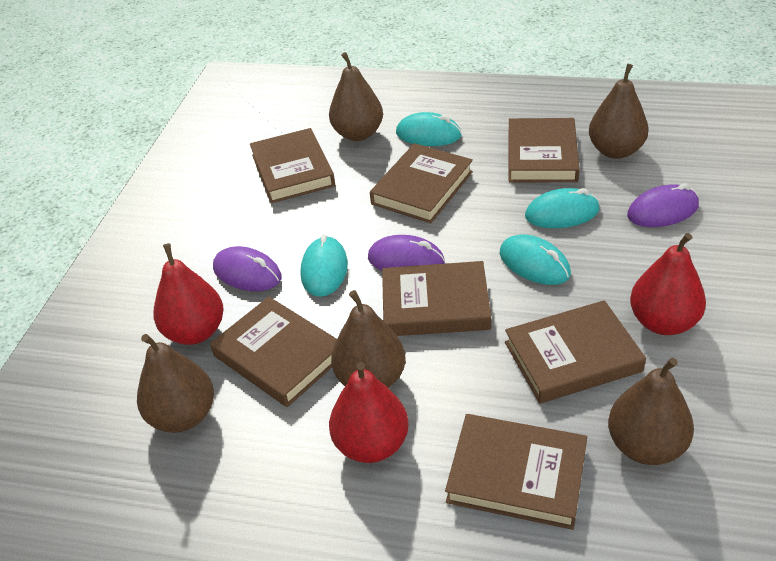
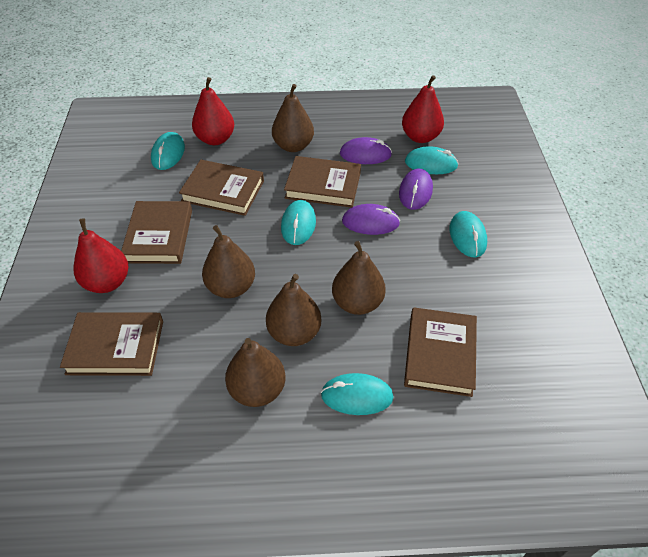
brown book: 7 -> 5
turquoise mouse: 4 -> 5

